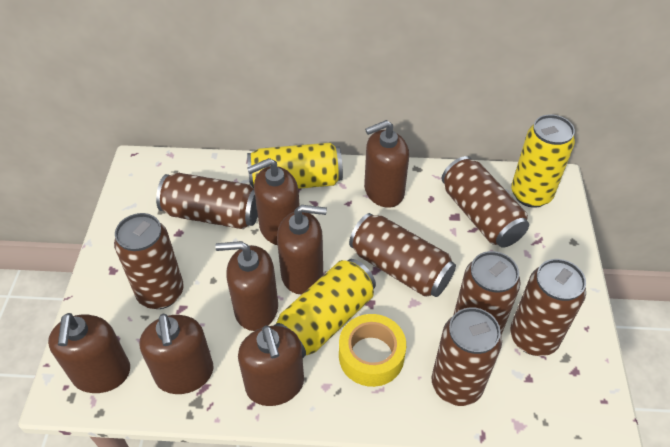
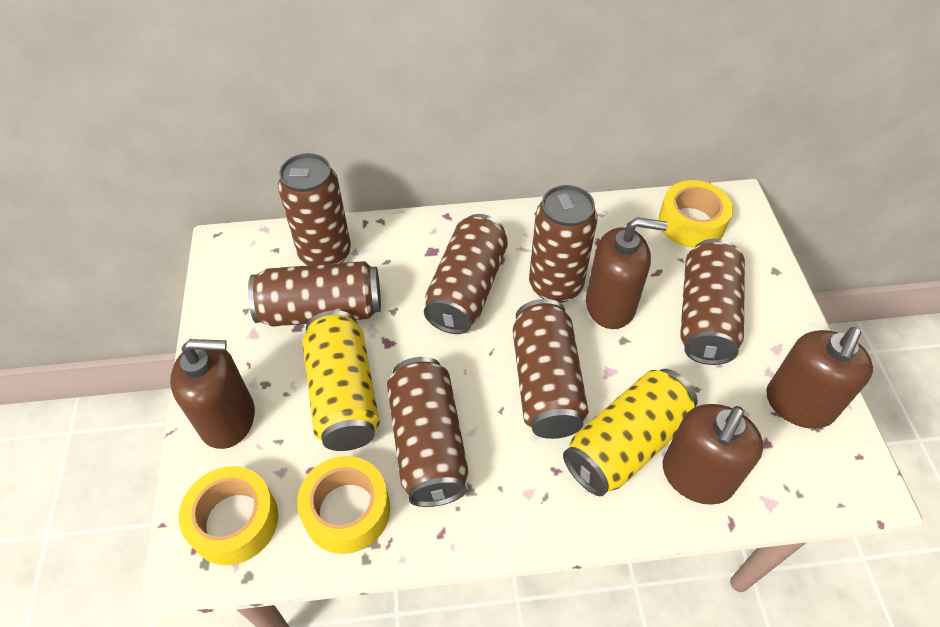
brown soap dispenser: 7 -> 4
yellow can: 3 -> 2
yellow tape: 1 -> 3

